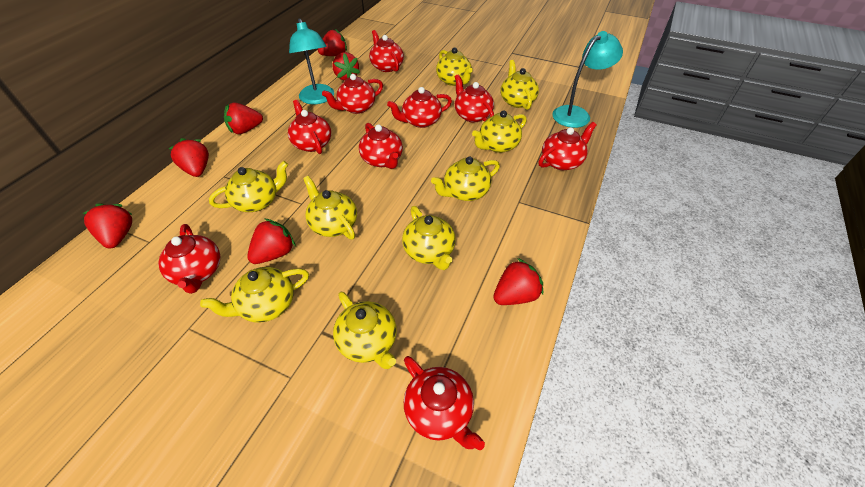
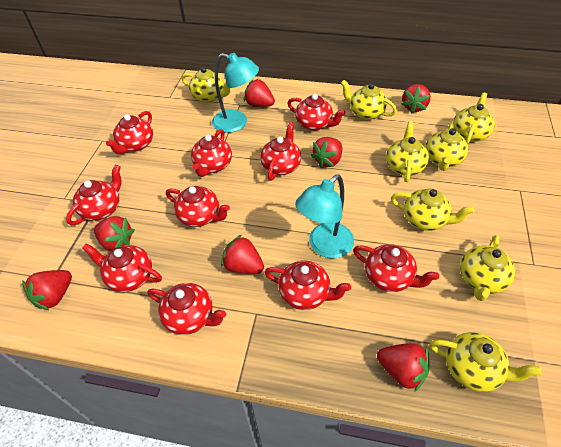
red teapot: 9 -> 10
yellow teapot: 9 -> 8

